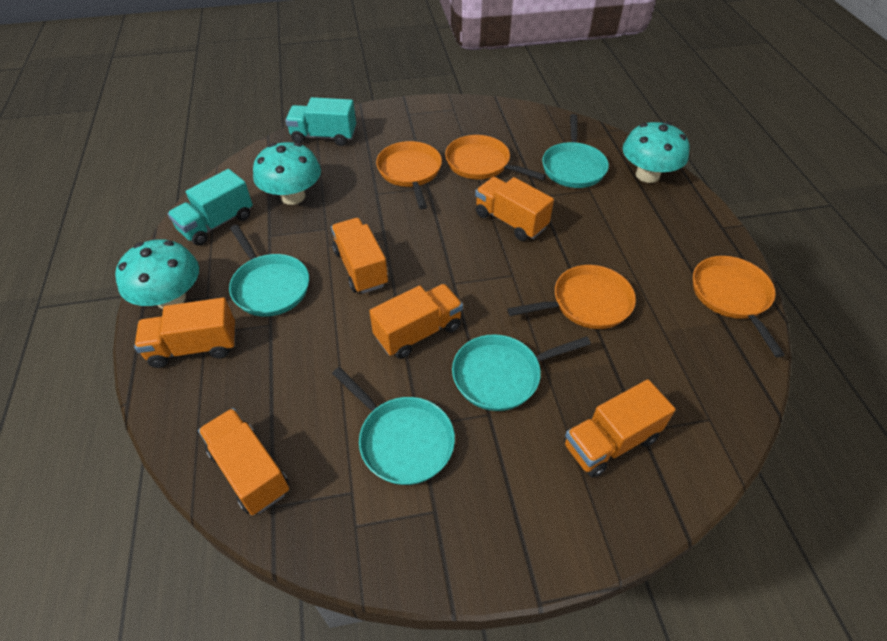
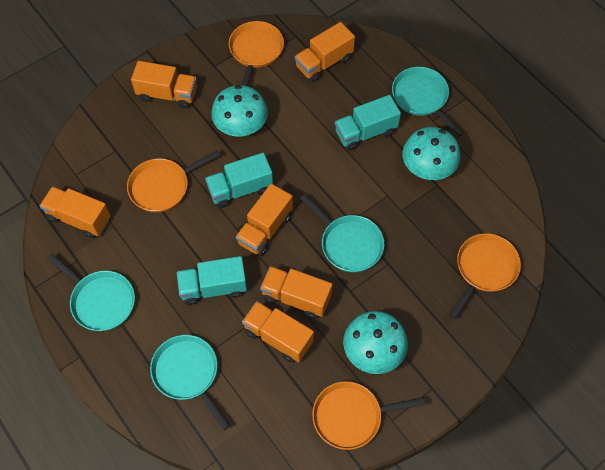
turquoise truck: 2 -> 3

